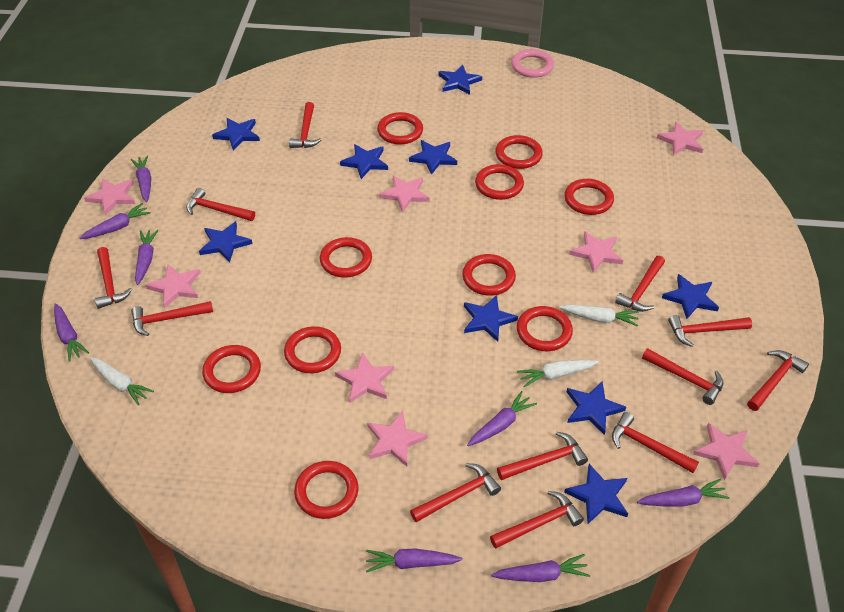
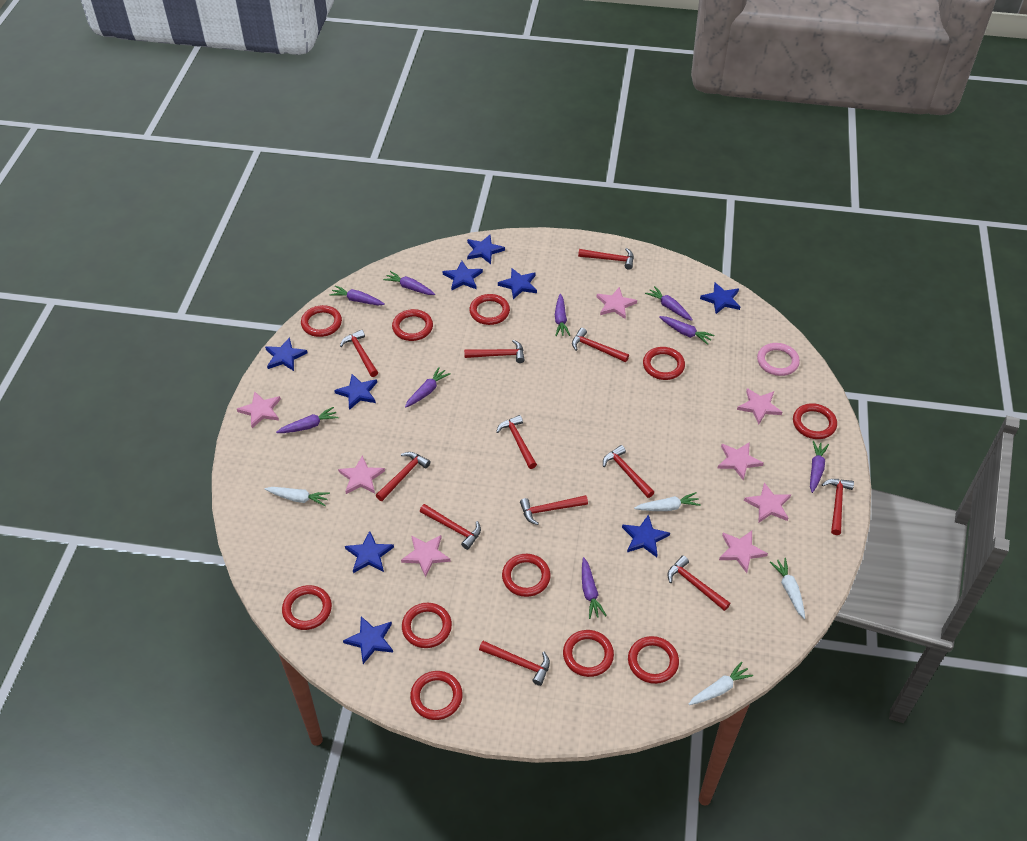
purple carrot: 8 -> 9
red ring: 10 -> 11
white carrot: 3 -> 4

